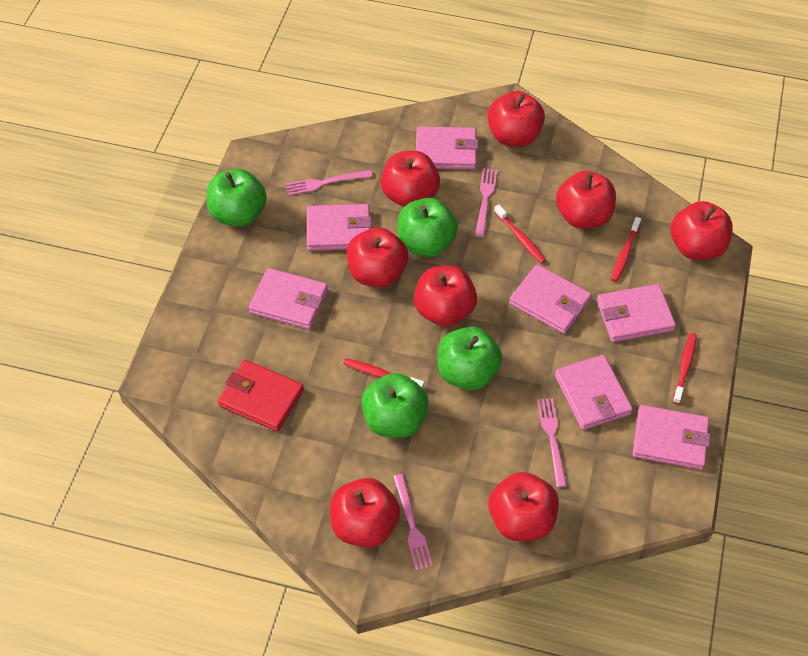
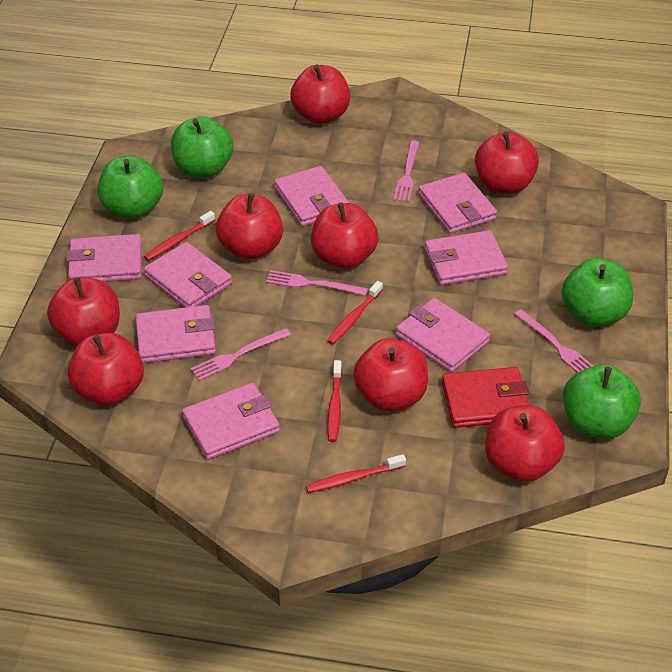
pink wallet: 7 -> 8

